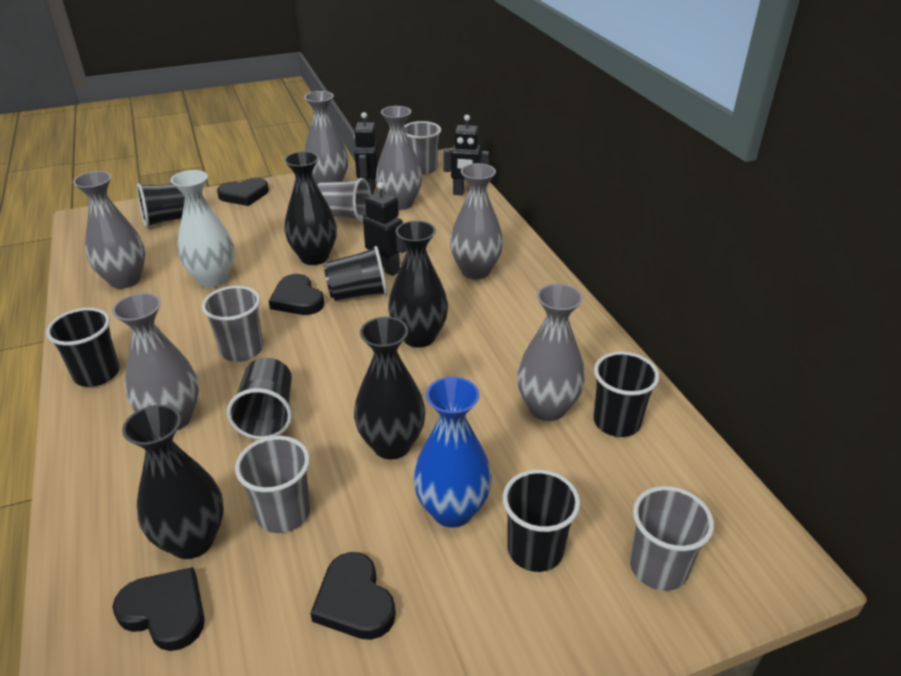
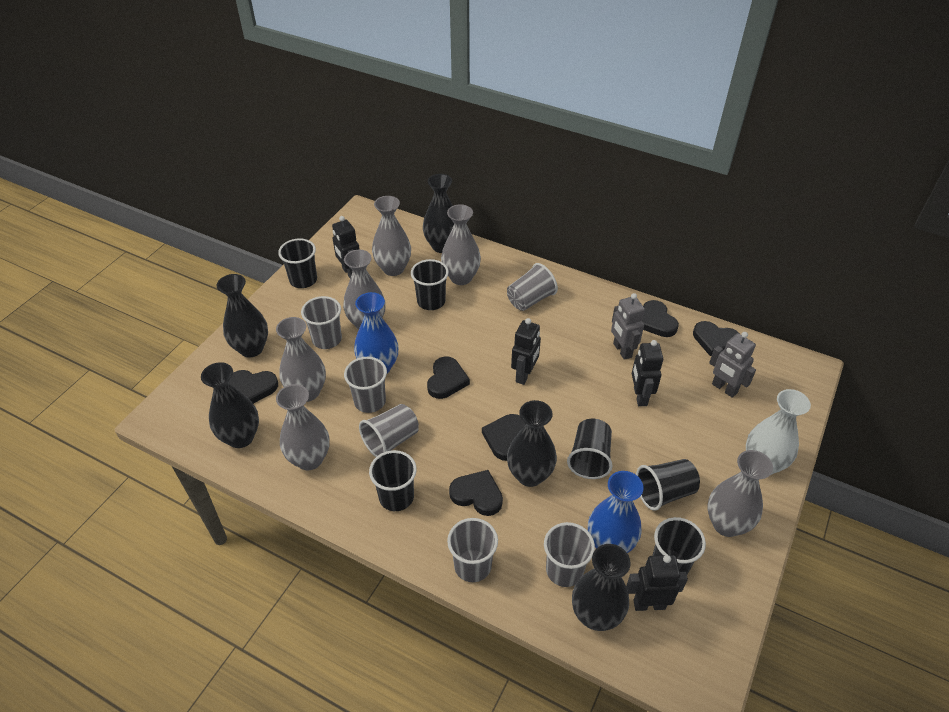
black heart: 4 -> 6
black robot: 3 -> 4
black vase: 4 -> 5
blue vase: 1 -> 2
grey cup: 5 -> 6
grey robot: 0 -> 2

